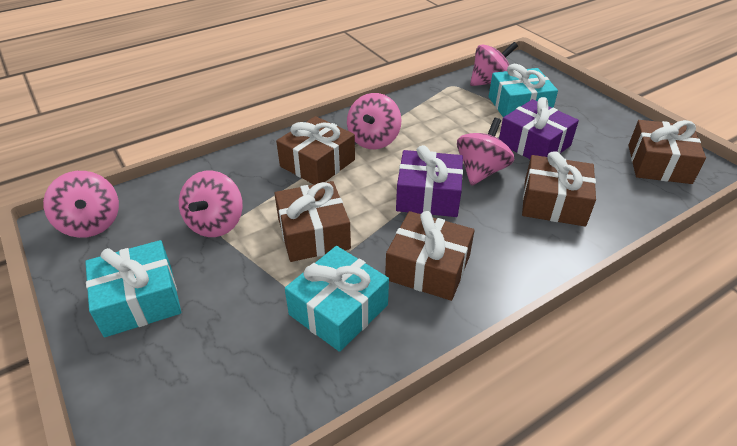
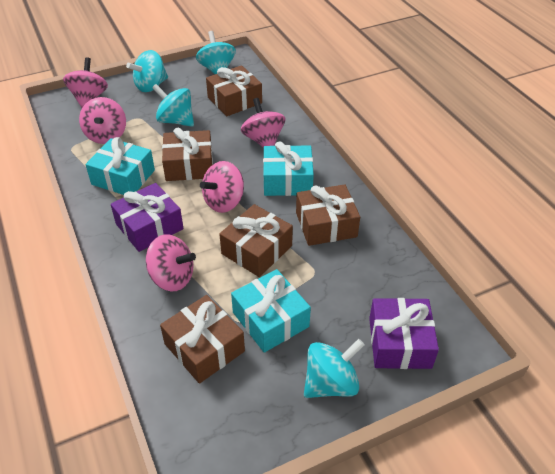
turquoise spinning top: 0 -> 4

